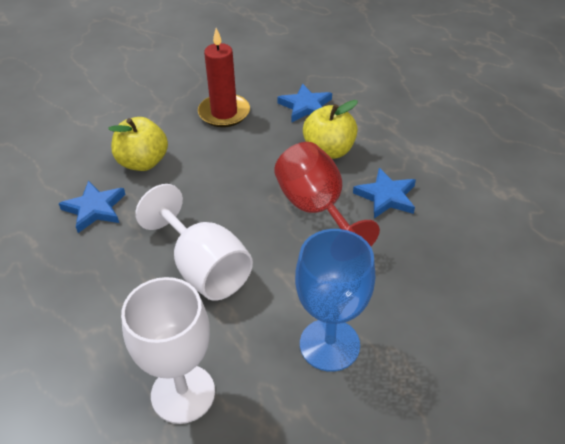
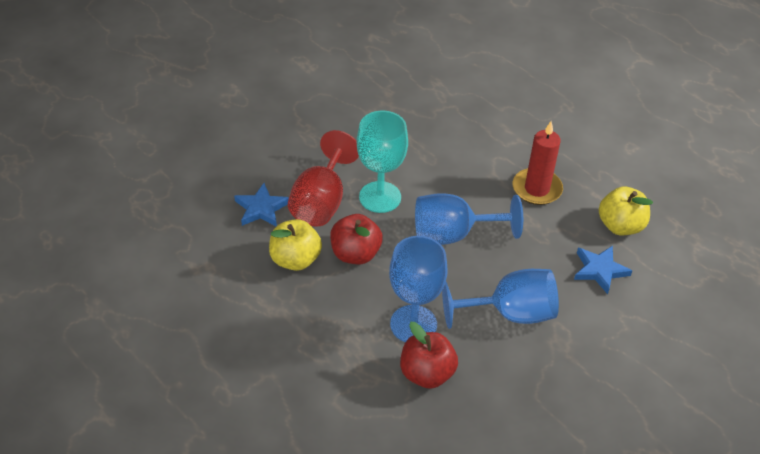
blue goblet: 1 -> 3
blue star: 3 -> 2
red apple: 0 -> 2
turquoise goblet: 0 -> 1
white goblet: 2 -> 0

